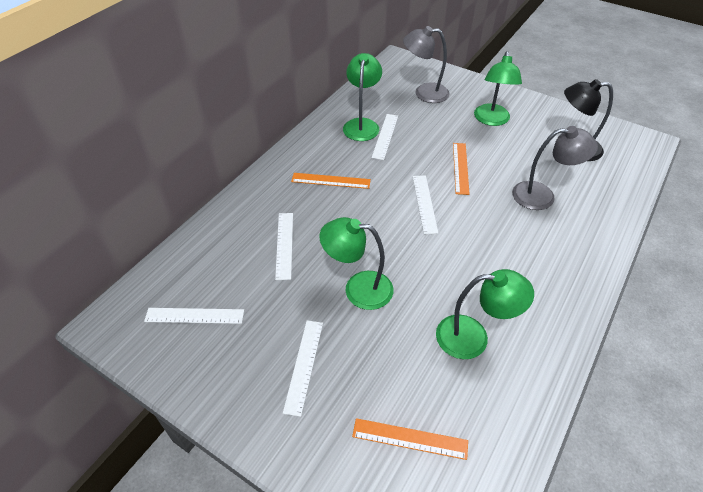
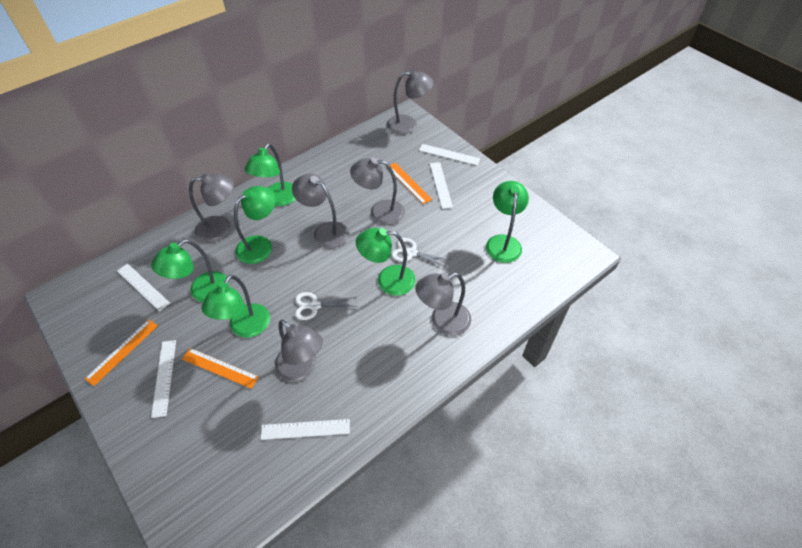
black lamp: 1 -> 0
green lamp: 4 -> 6
grey lamp: 2 -> 6
white scissors: 0 -> 2

